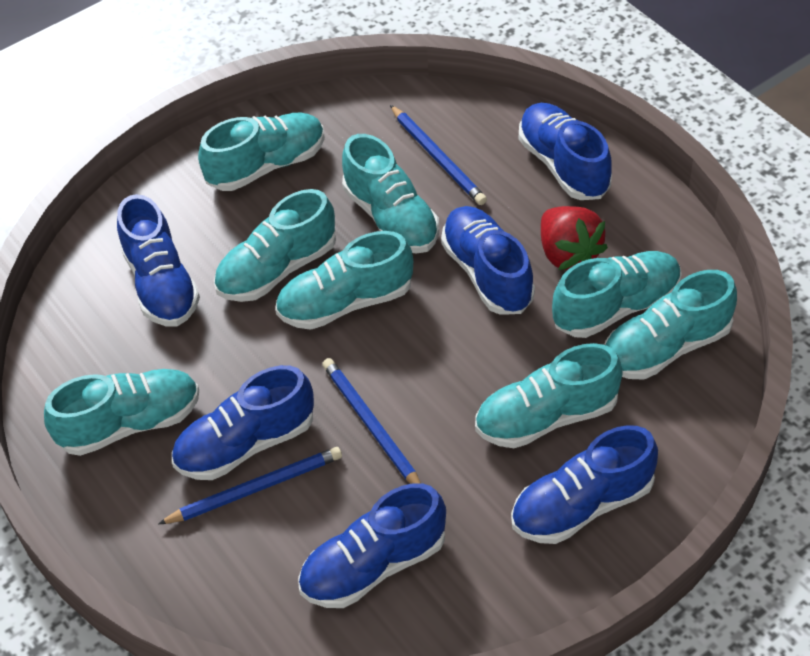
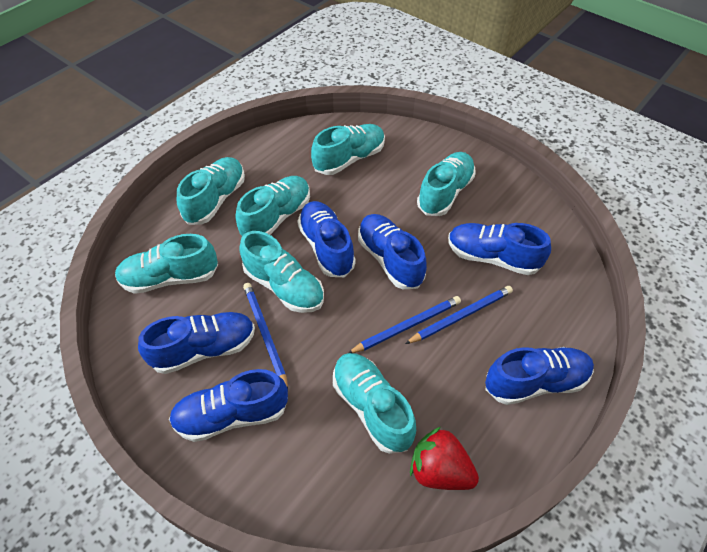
turquoise shoe: 8 -> 7

